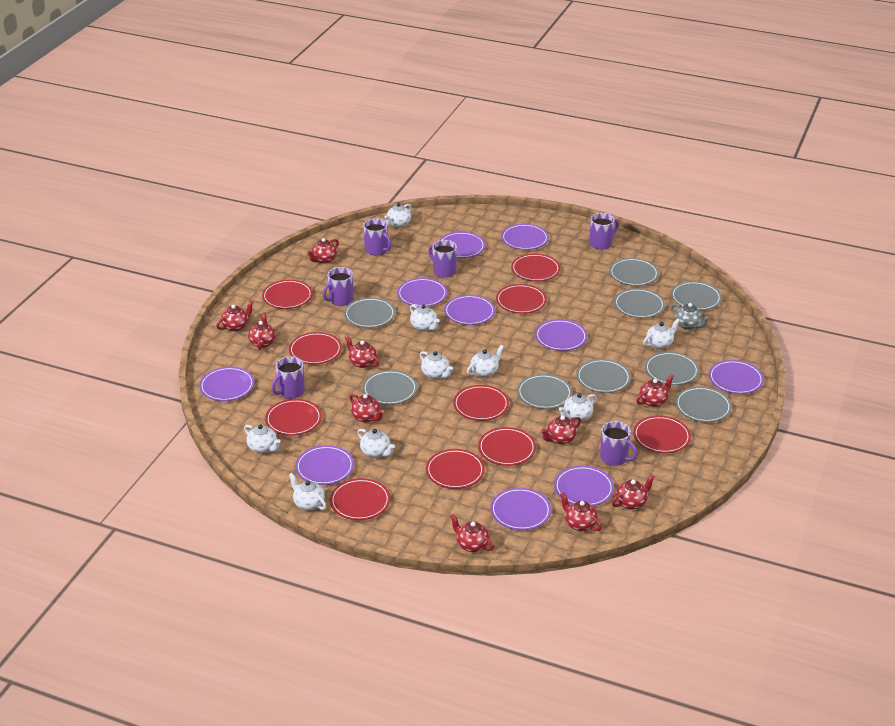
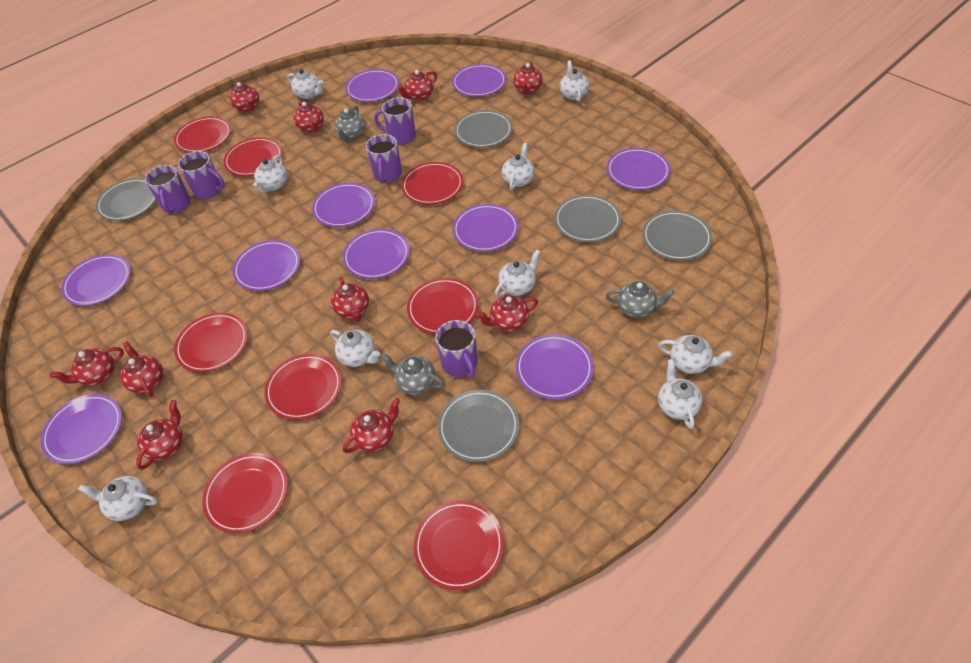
grey plate: 9 -> 5
grey teapot: 1 -> 3
purple mug: 6 -> 5
red plate: 10 -> 8

